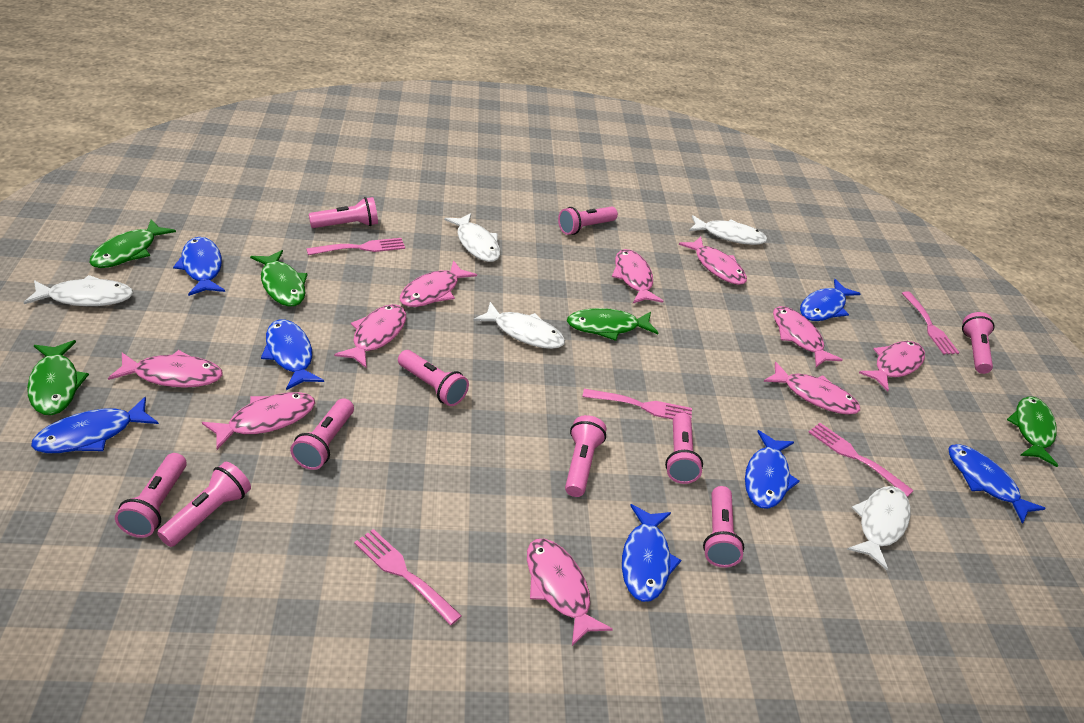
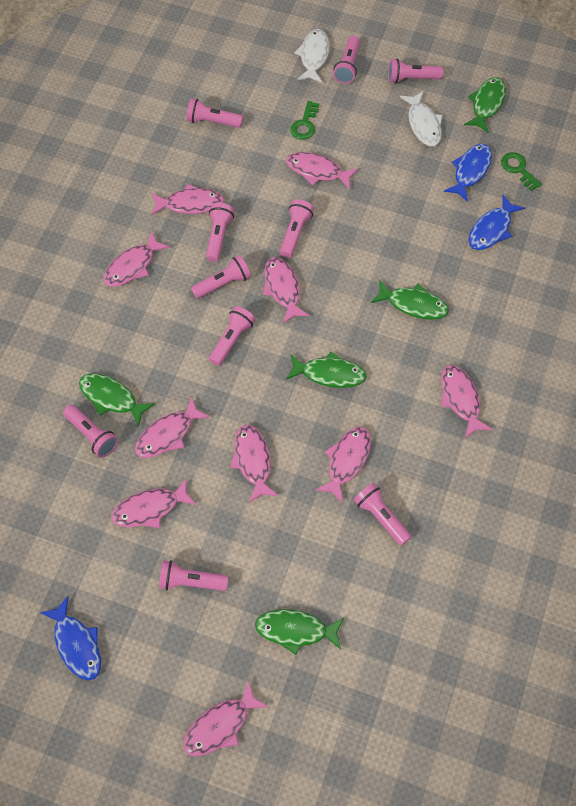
blue fish: 7 -> 3
green key: 0 -> 2
pink fork: 5 -> 0
white fish: 5 -> 2

